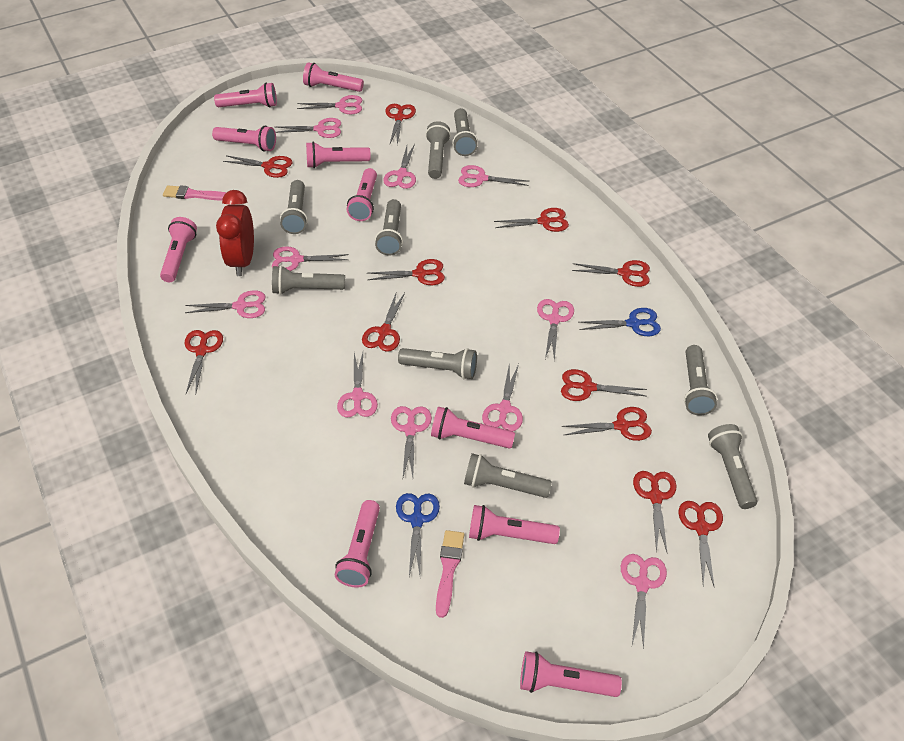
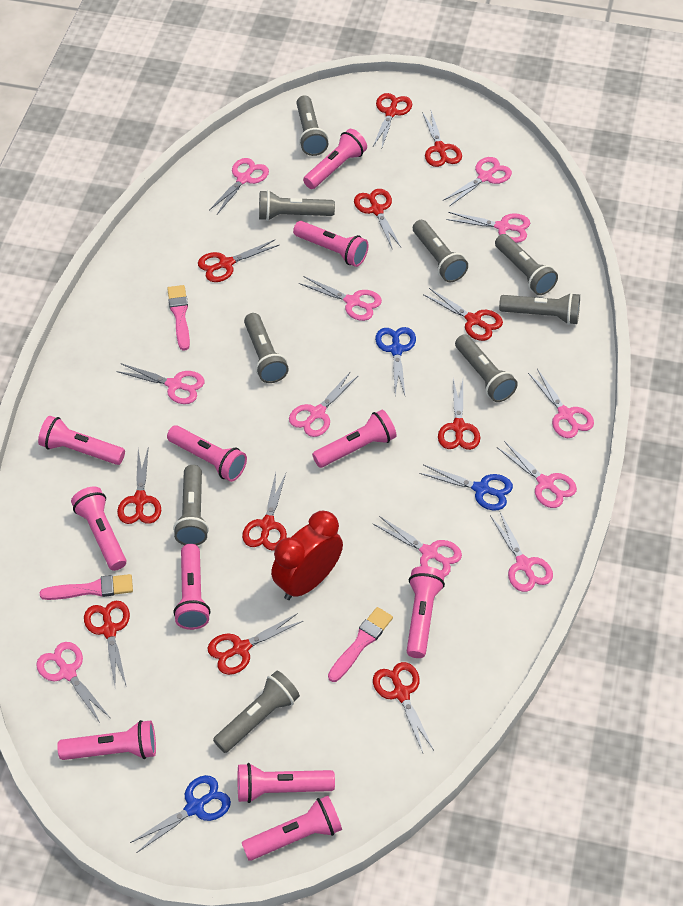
blue scissors: 2 -> 3
pink brush: 2 -> 3
pink flashlight: 10 -> 11

